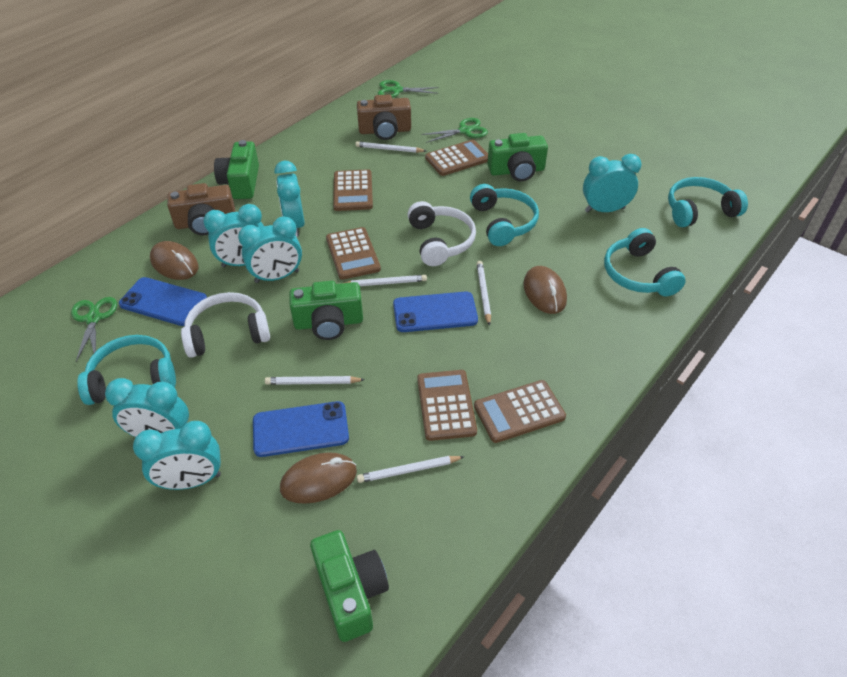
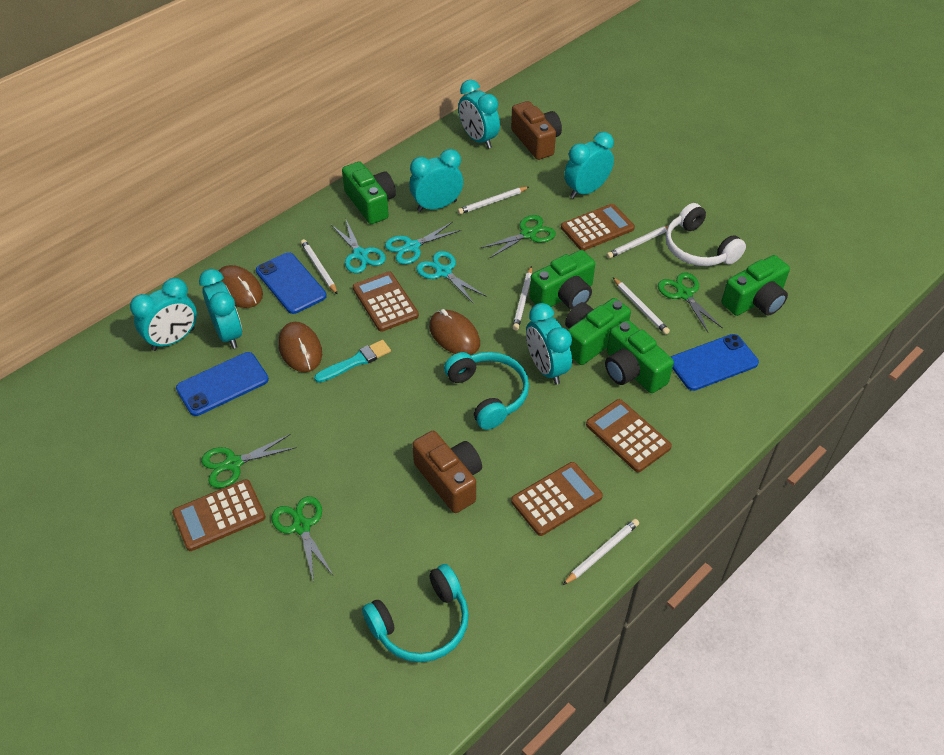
green camera: 4 -> 5
green scissors: 3 -> 4
turquoise brush: 0 -> 1
turquoise headphones: 4 -> 2
turquoise scissors: 0 -> 3
white headphones: 2 -> 1
white pencil: 5 -> 6

